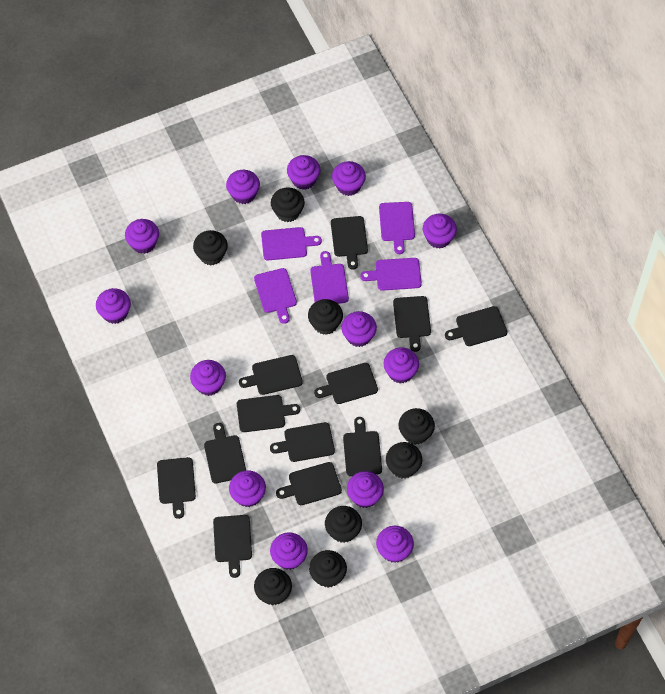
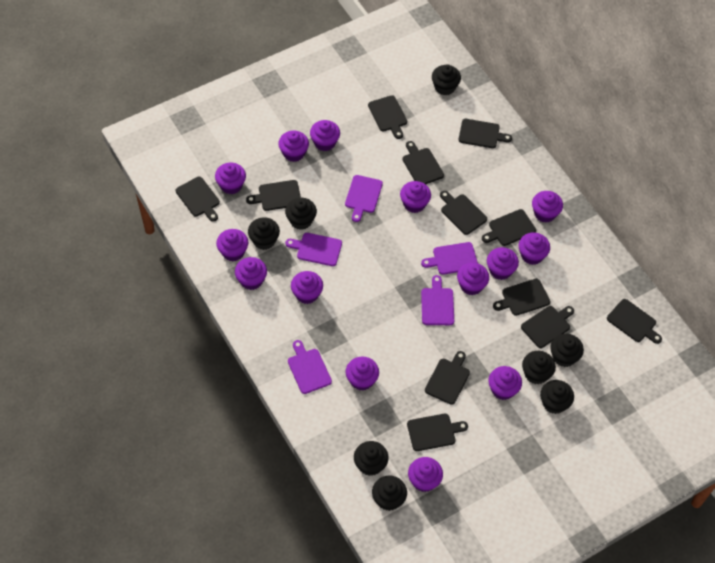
purple cupcake: 13 -> 14

